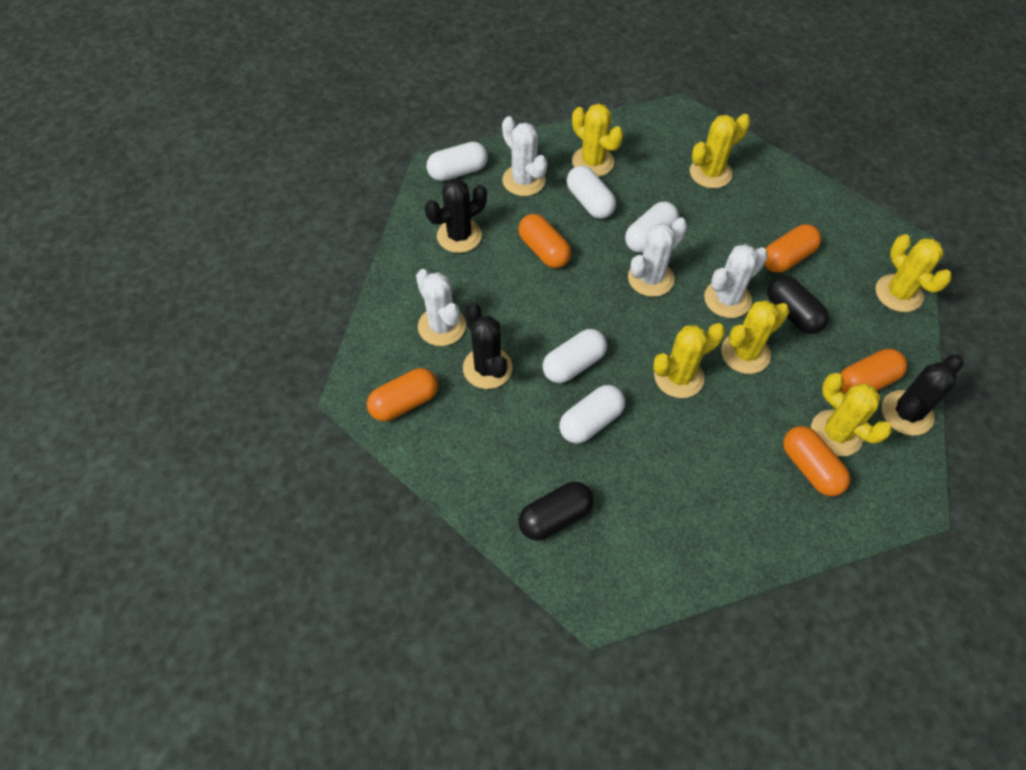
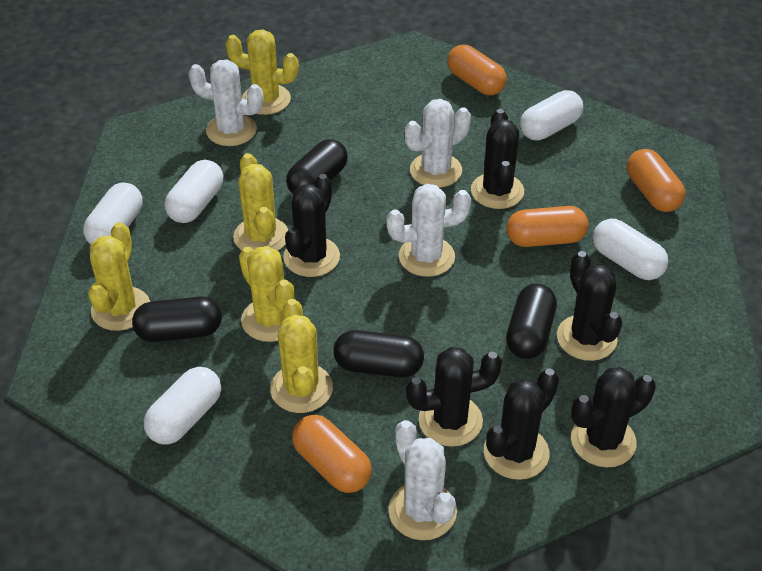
black cactus: 3 -> 6
black capsule: 2 -> 4
orange capsule: 5 -> 4
yellow cactus: 6 -> 5

